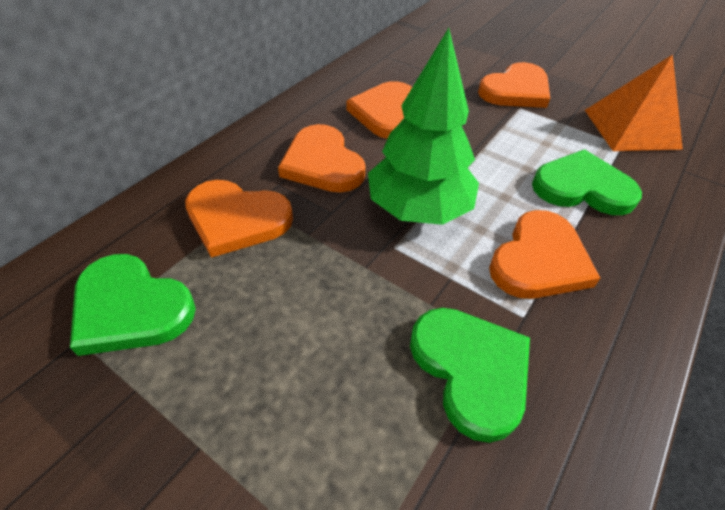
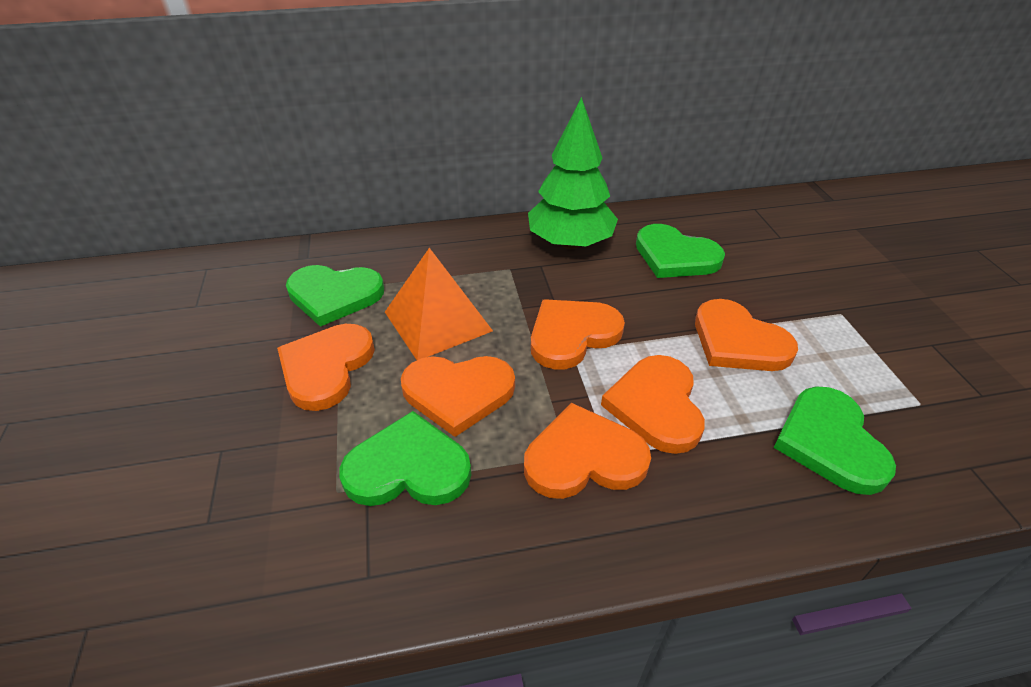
green heart: 3 -> 4
orange heart: 5 -> 6

